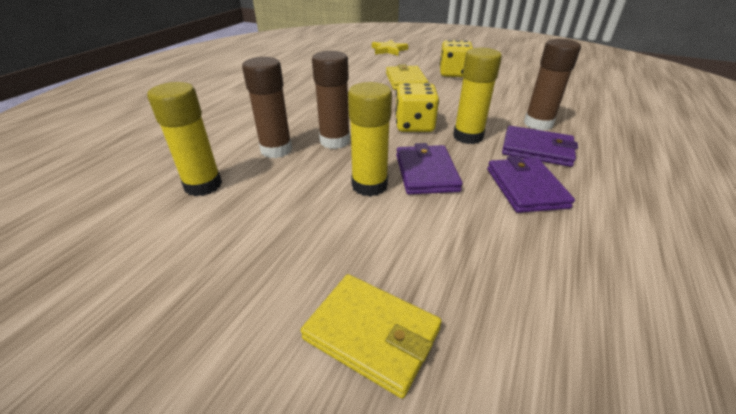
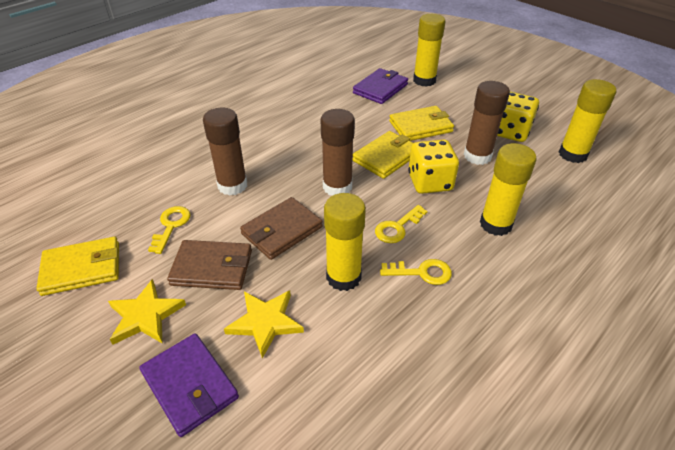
brown wallet: 0 -> 2
purple wallet: 3 -> 2
yellow glue stick: 3 -> 4
yellow key: 0 -> 3
yellow star: 1 -> 2
yellow wallet: 2 -> 3

